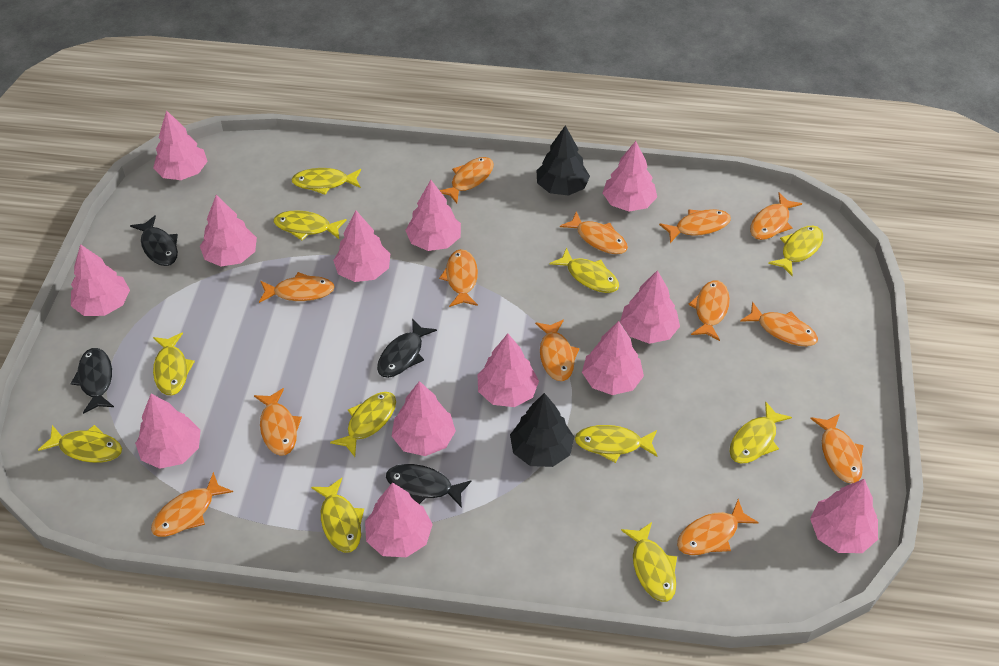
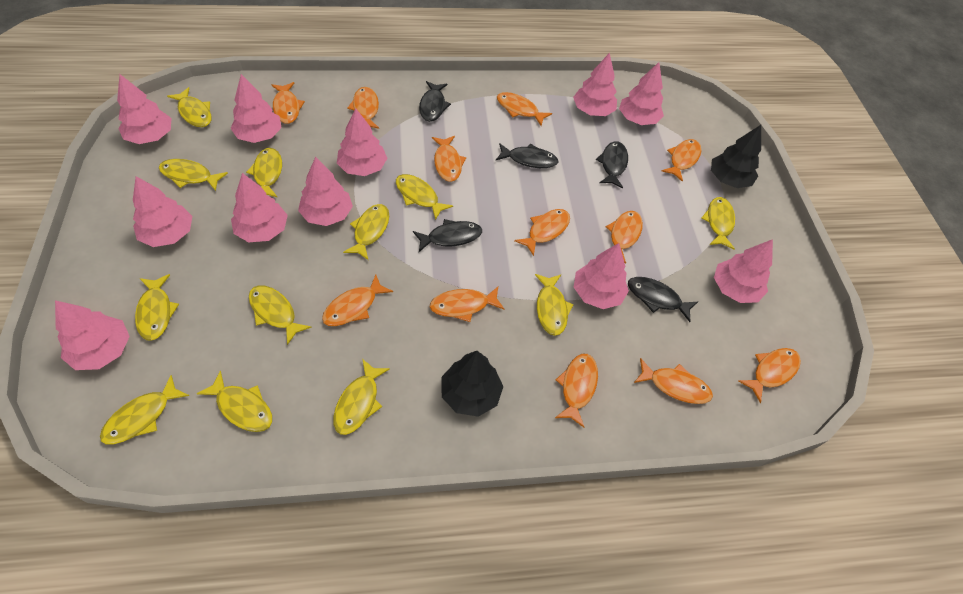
black fish: 4 -> 5
orange fish: 13 -> 12
pink tree: 13 -> 11
yellow fish: 11 -> 12

